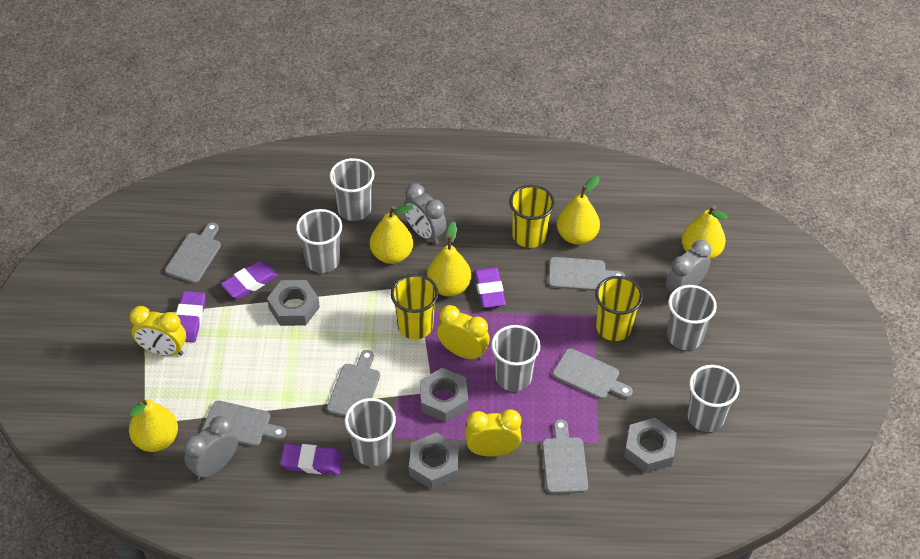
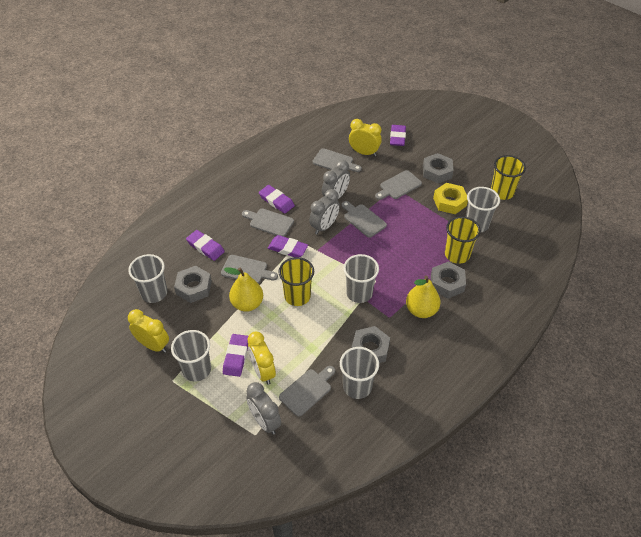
grey cup: 6 -> 5
purple eraser: 4 -> 5
yellow nut: 0 -> 1
yellow pear: 5 -> 2

